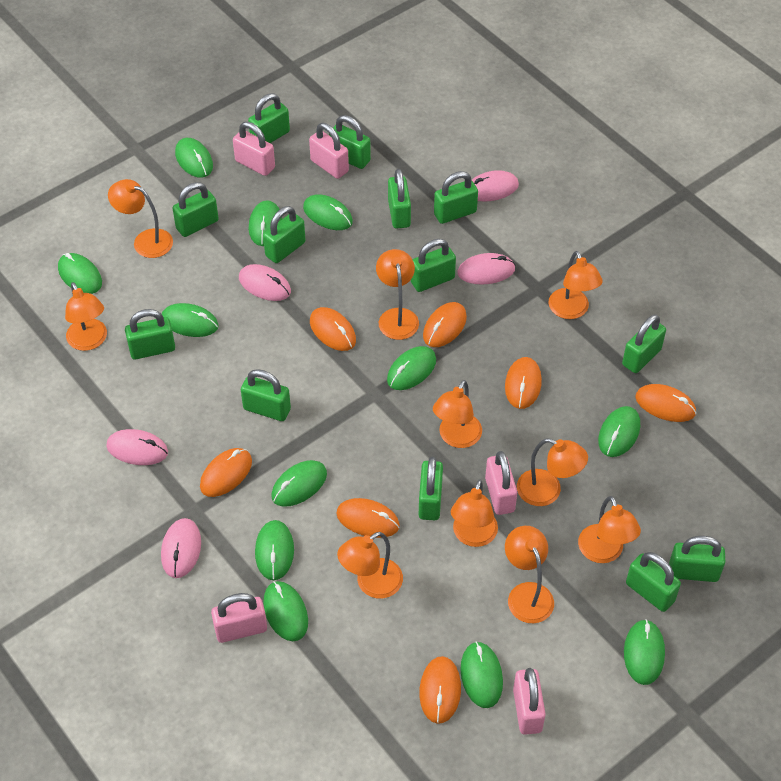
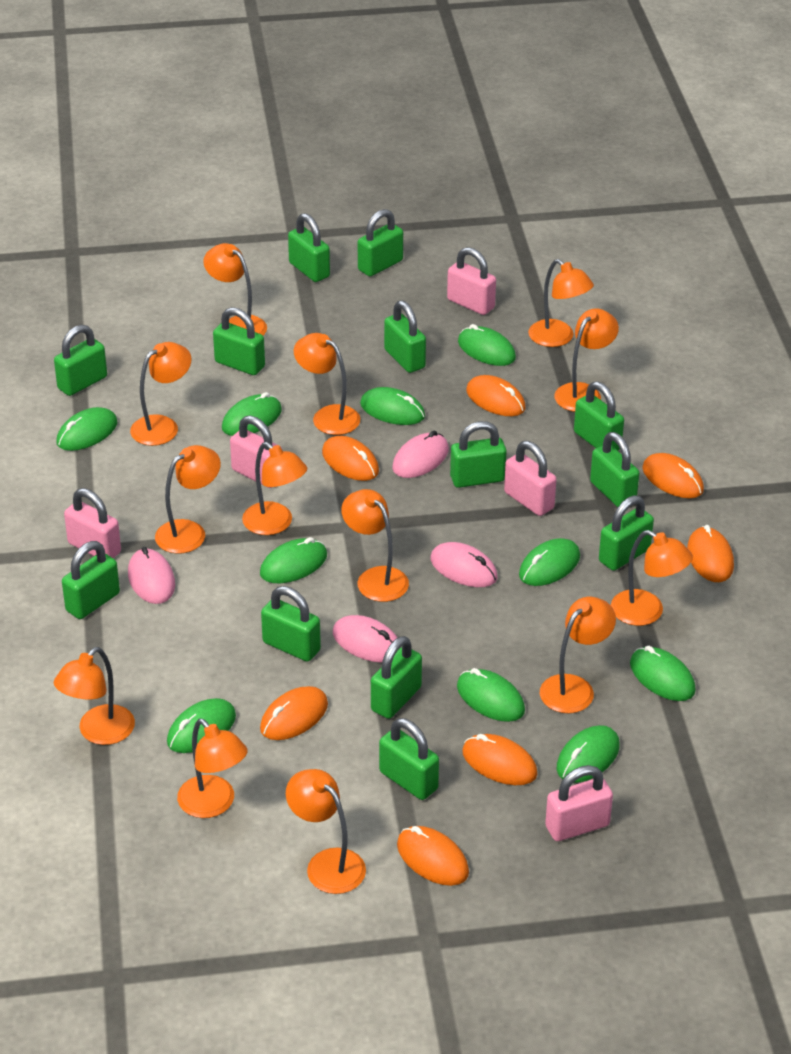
green mouse: 12 -> 10
orange lamp: 10 -> 13
pink mouse: 5 -> 4

